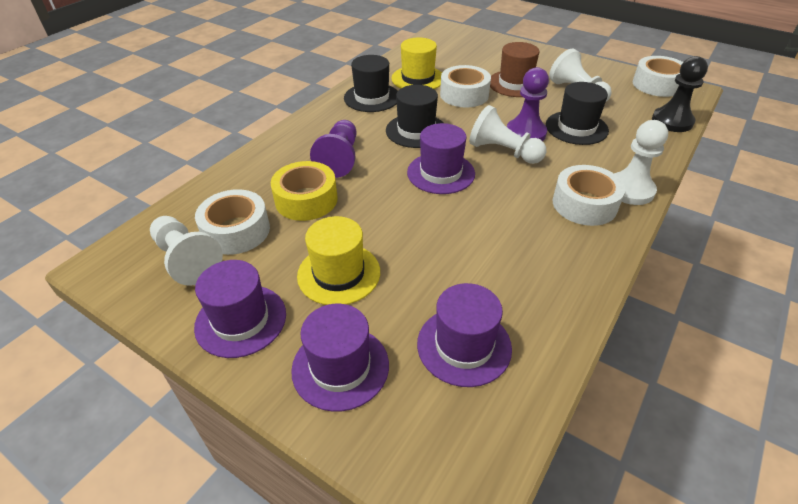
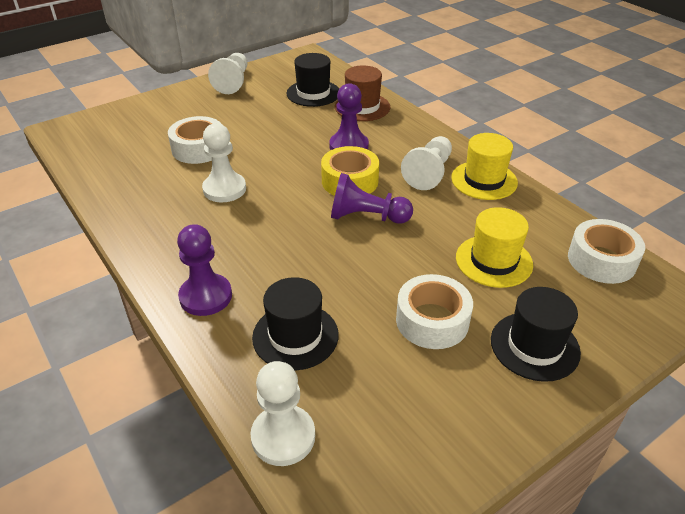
black pawn: 1 -> 0
purple hat: 4 -> 0
purple pawn: 2 -> 3
white tape: 4 -> 3

